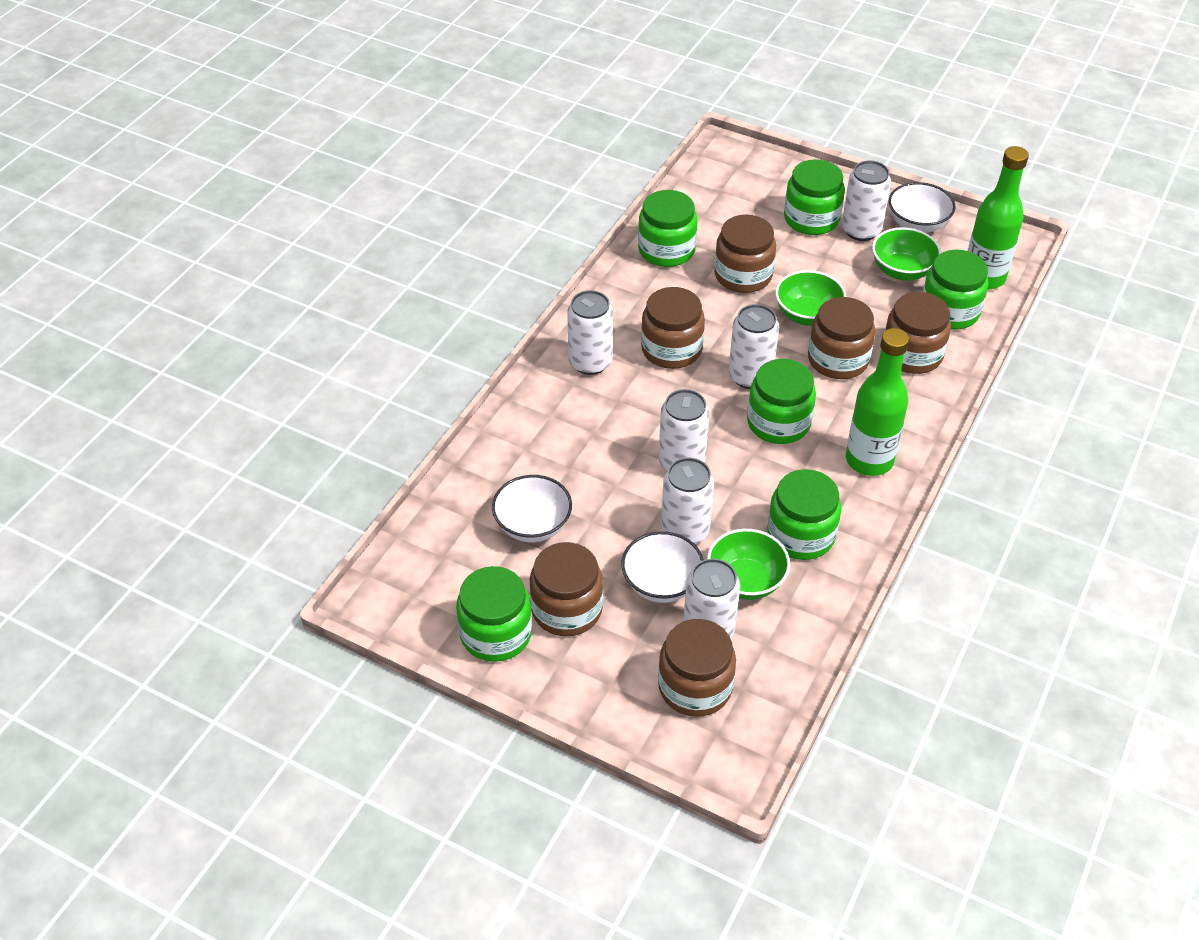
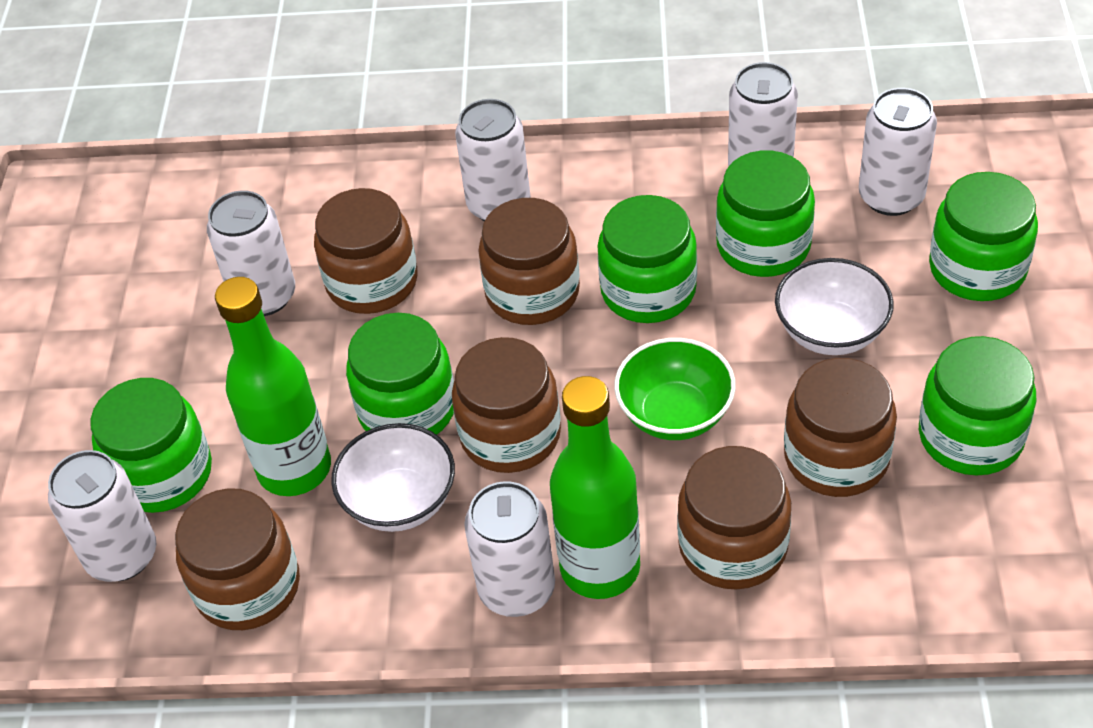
green bowl: 3 -> 1
white bowl: 3 -> 2

